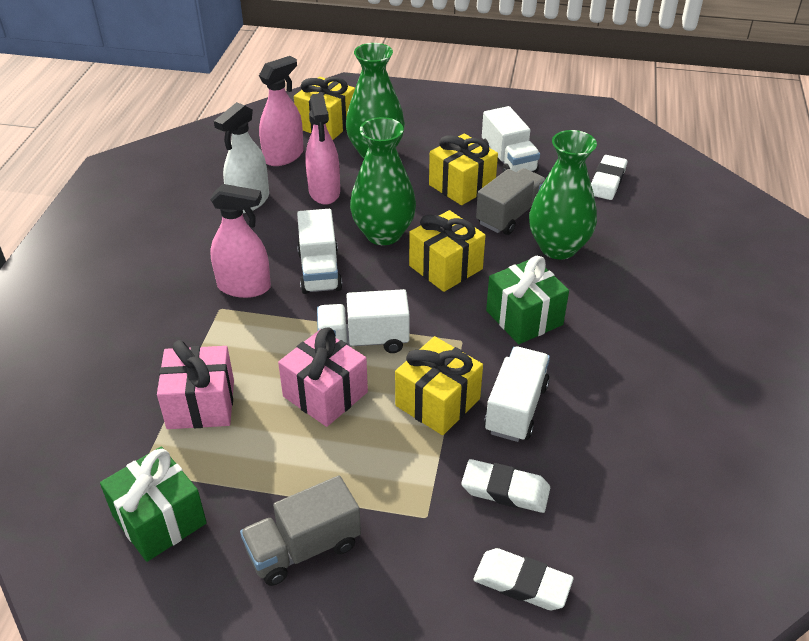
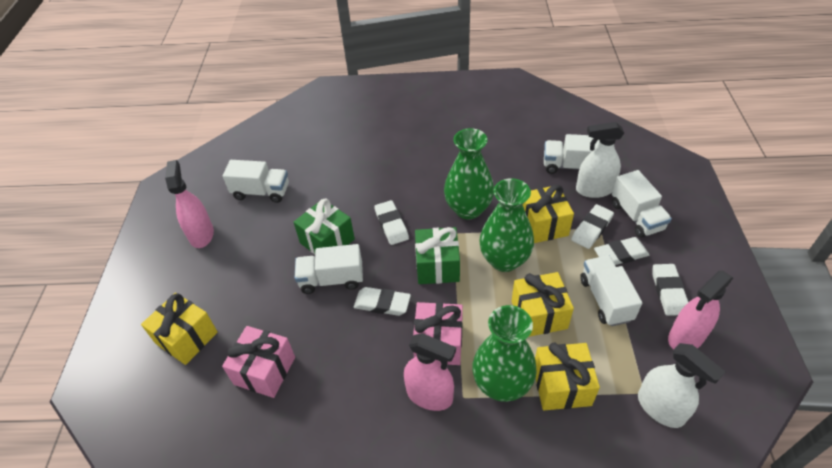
grey truck: 2 -> 0
white eraser: 3 -> 5
white spray bottle: 1 -> 2
white truck: 4 -> 5

